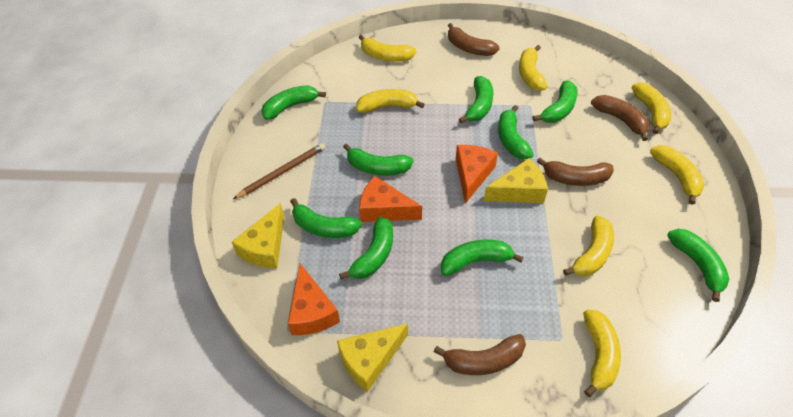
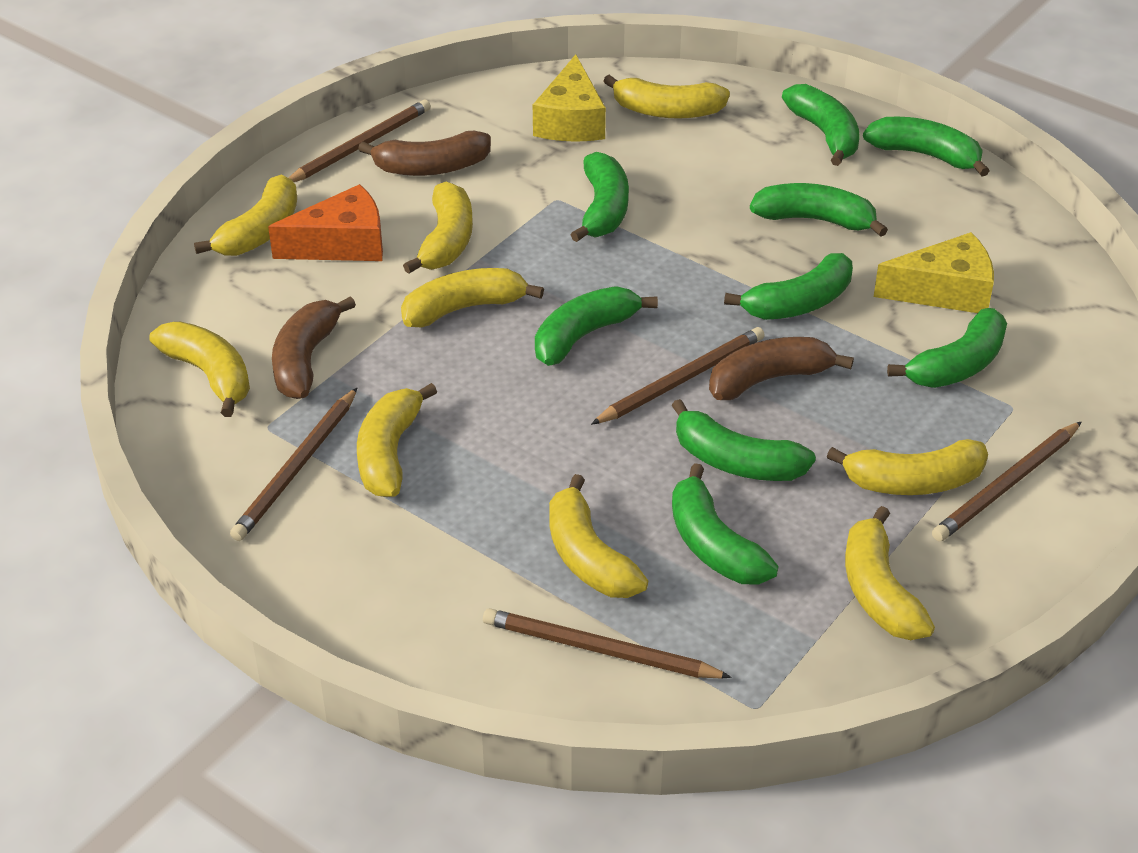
brown banana: 4 -> 3
brown pencil: 1 -> 5
orange cheese: 3 -> 1
yellow banana: 7 -> 9
yellow cheese: 3 -> 2

